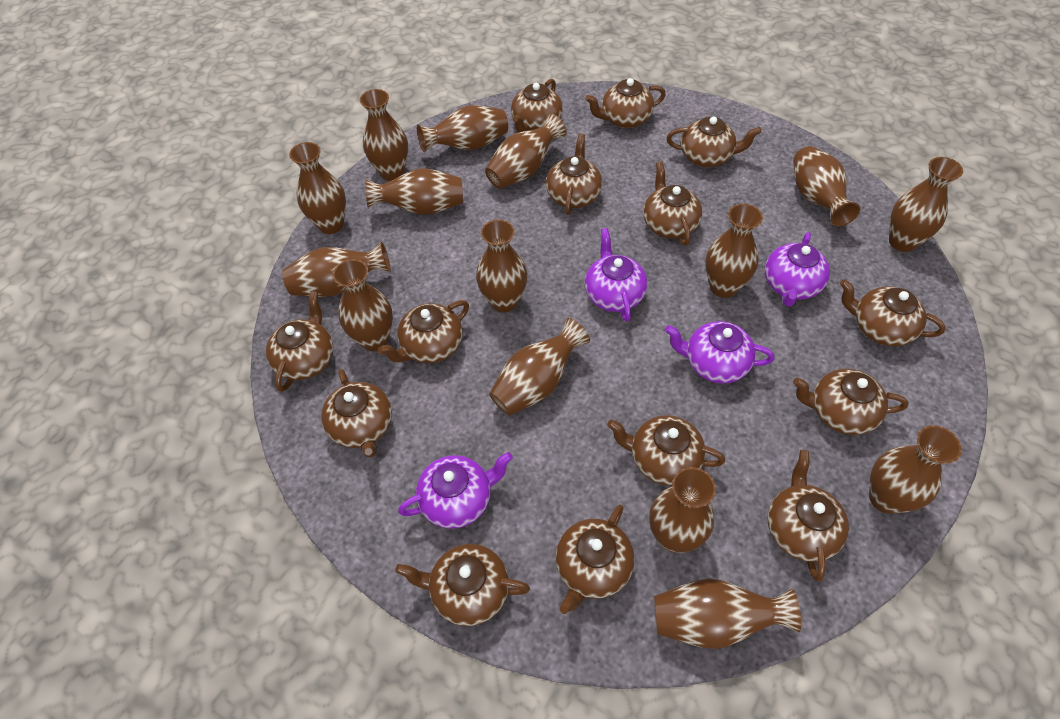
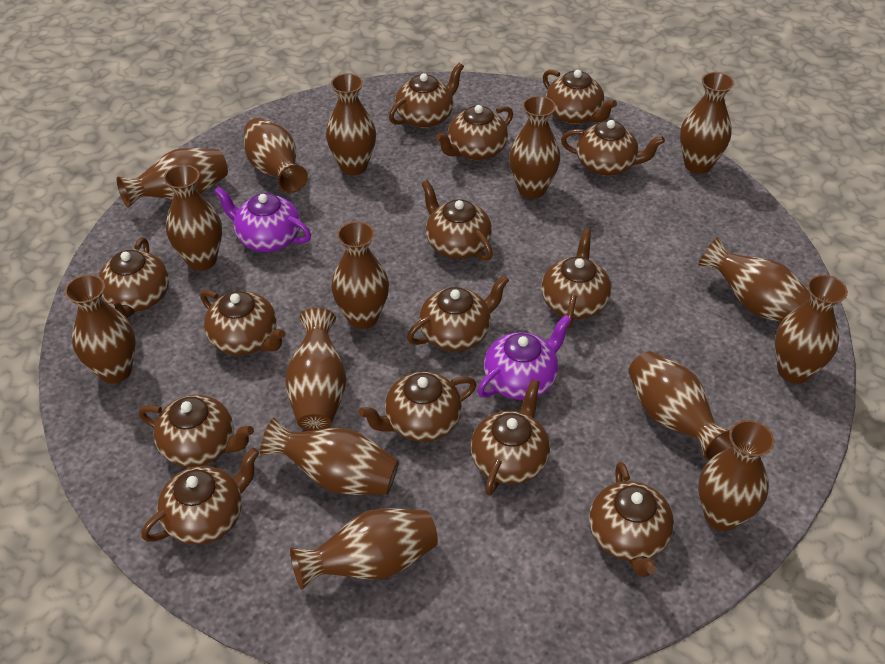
purple teapot: 4 -> 2

